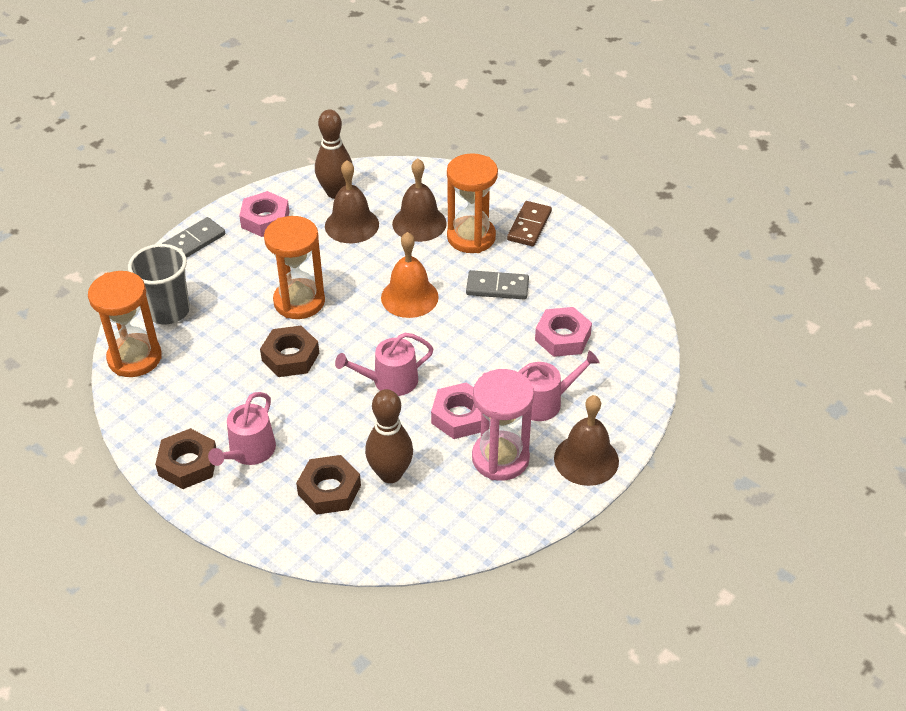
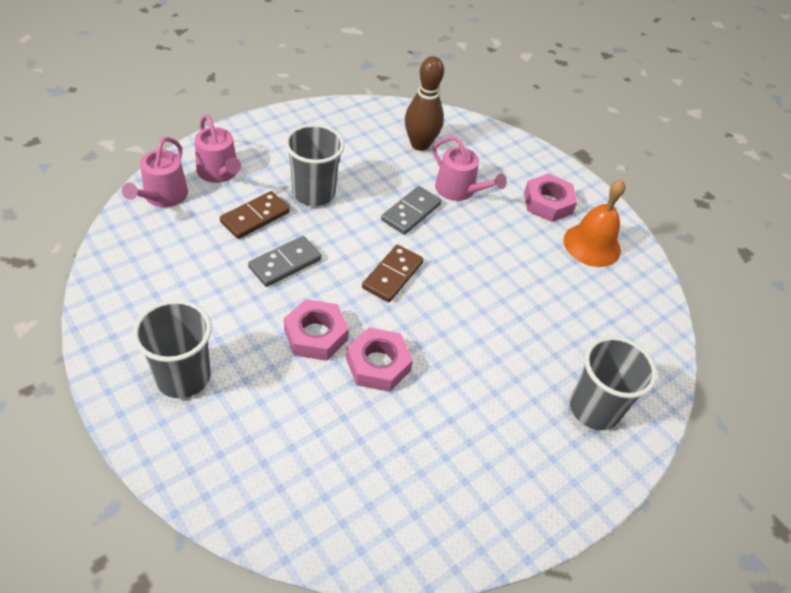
brown bell: 3 -> 0
brown bowling pin: 2 -> 1
brown domino: 1 -> 2
brown nut: 3 -> 0
grey cup: 1 -> 3
orange hourglass: 3 -> 0
pink hourglass: 1 -> 0

